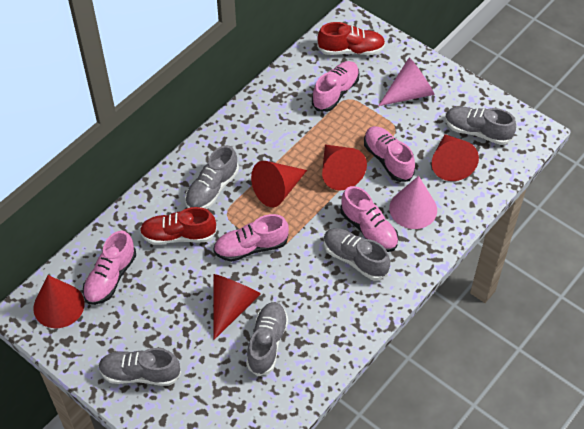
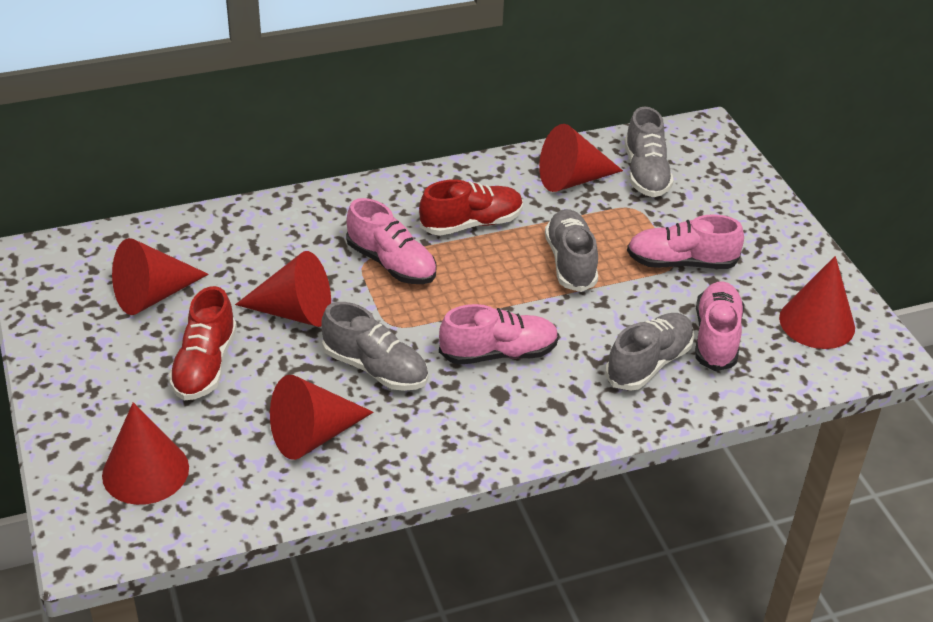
grey shoe: 5 -> 4
pink cone: 2 -> 0
pink shoe: 5 -> 4
red cone: 5 -> 6

